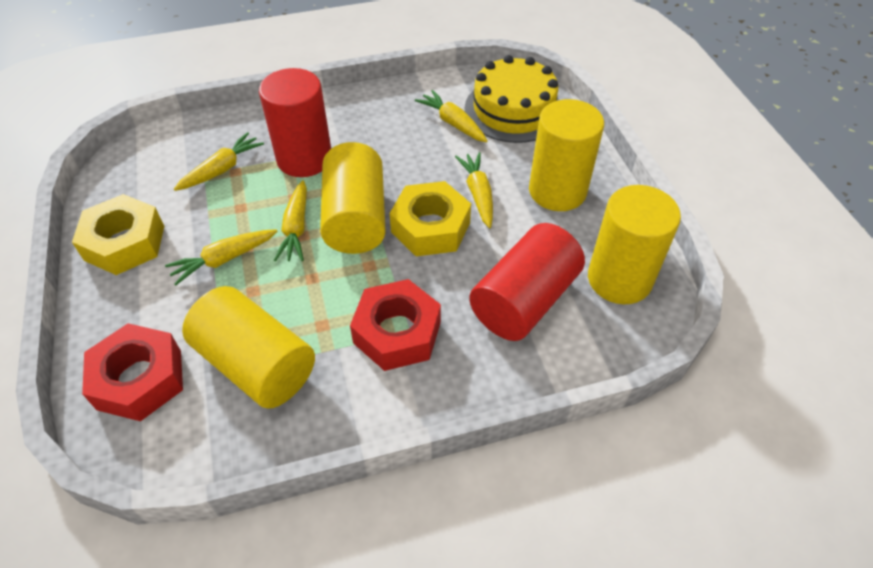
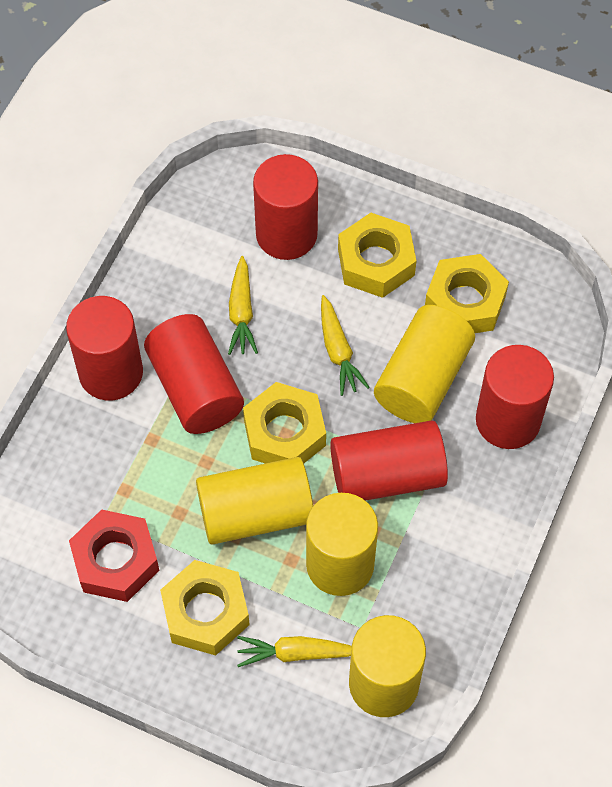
red cylinder: 2 -> 5
red nut: 2 -> 1
yellow cake: 1 -> 0
yellow carrot: 5 -> 3
yellow nut: 2 -> 4

